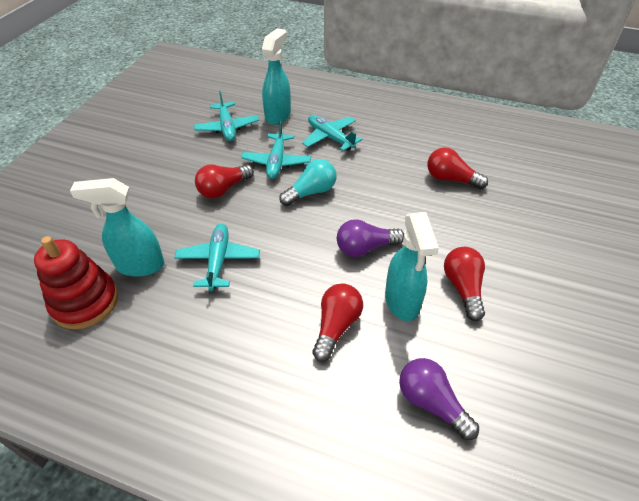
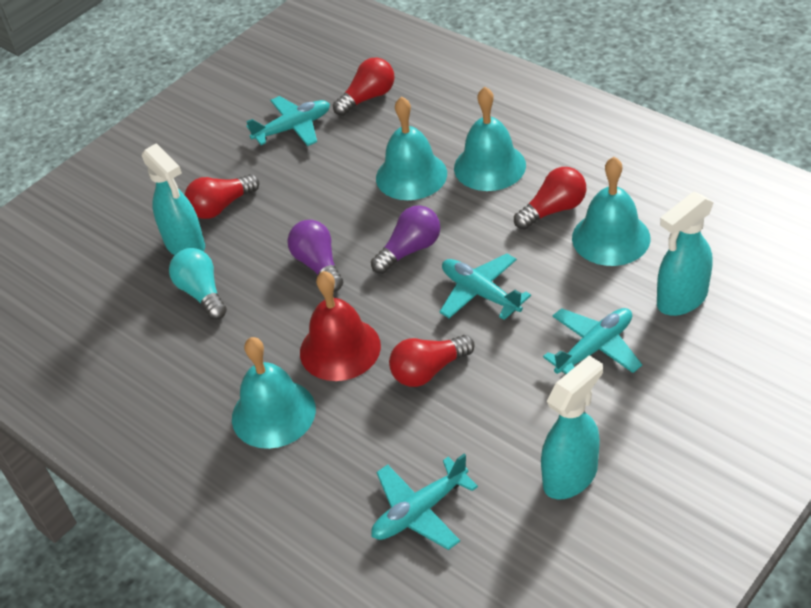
red bell: 0 -> 1
red stacking toy: 1 -> 0
turquoise bell: 0 -> 4

